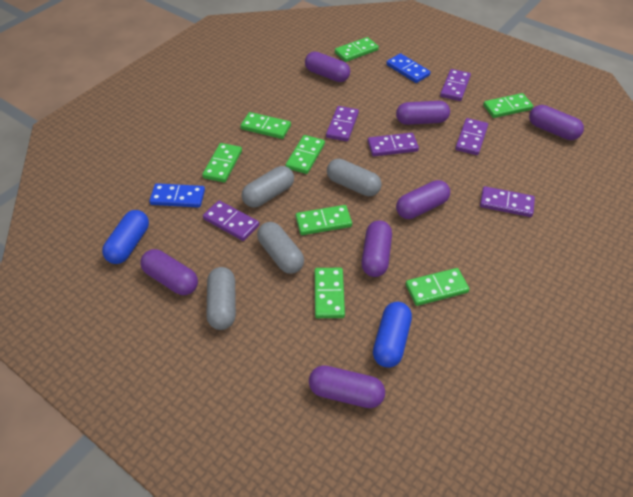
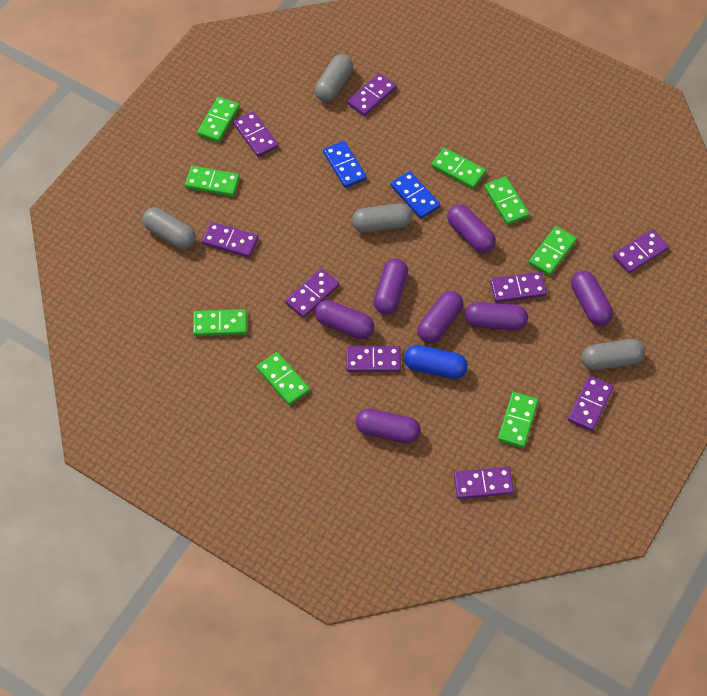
blue capsule: 2 -> 1
purple domino: 6 -> 9

